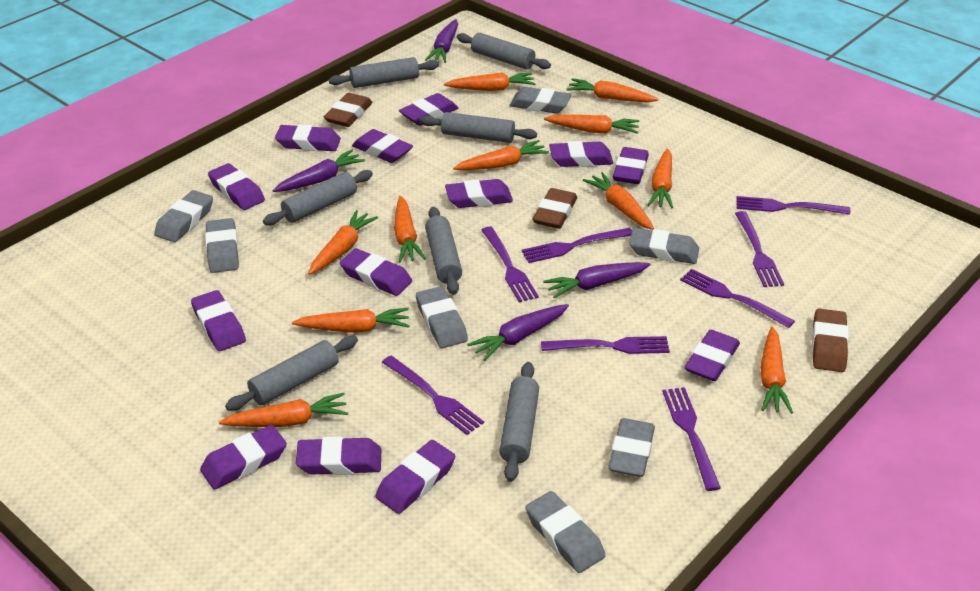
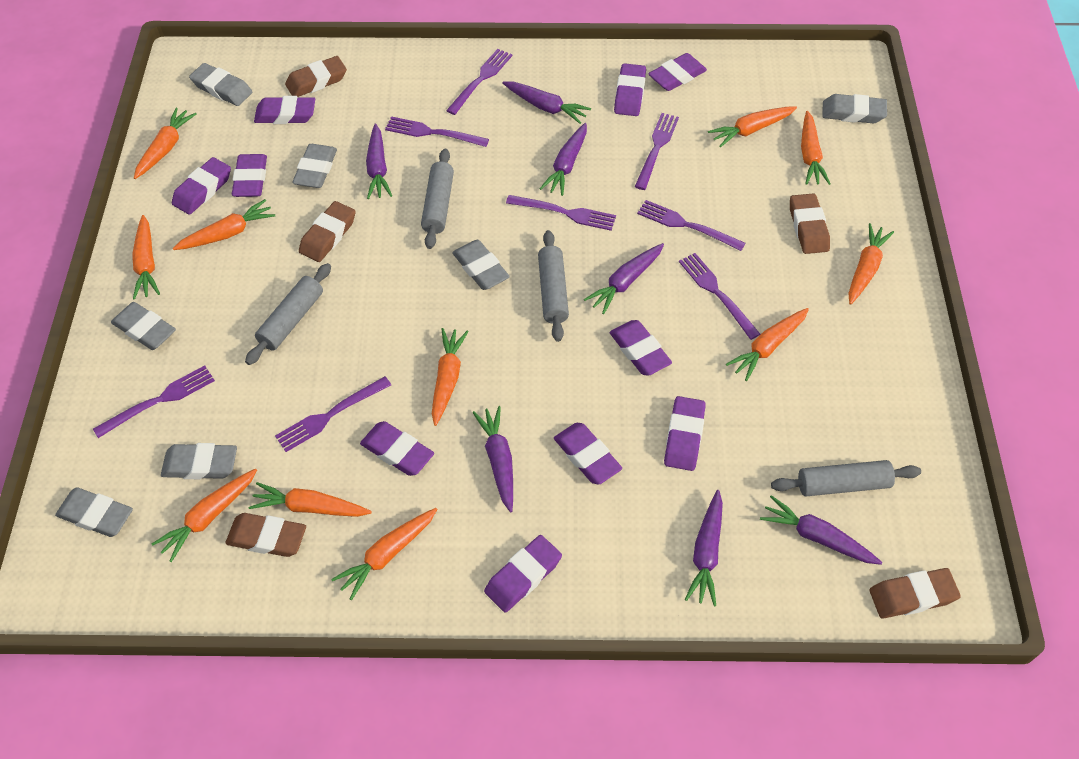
brown eraser: 3 -> 5
grey rolling pin: 7 -> 4
purple carrot: 4 -> 7
purple eraser: 13 -> 10

